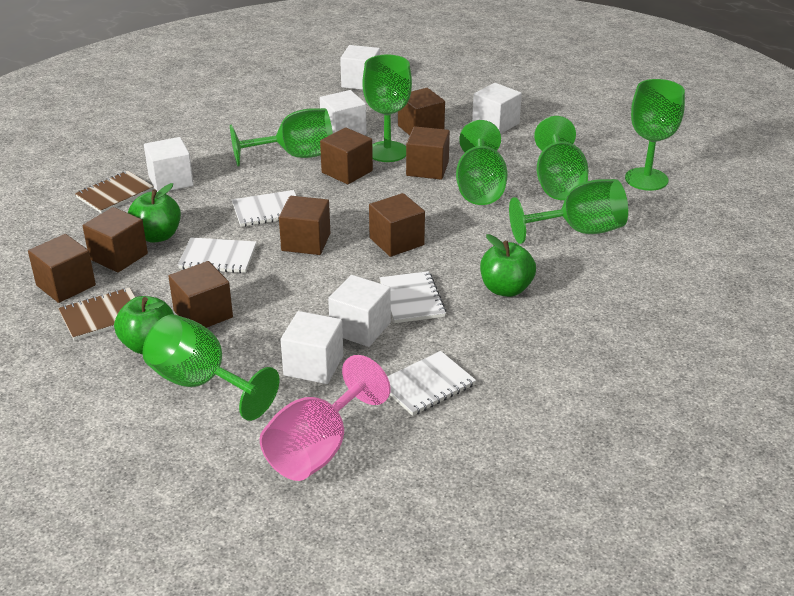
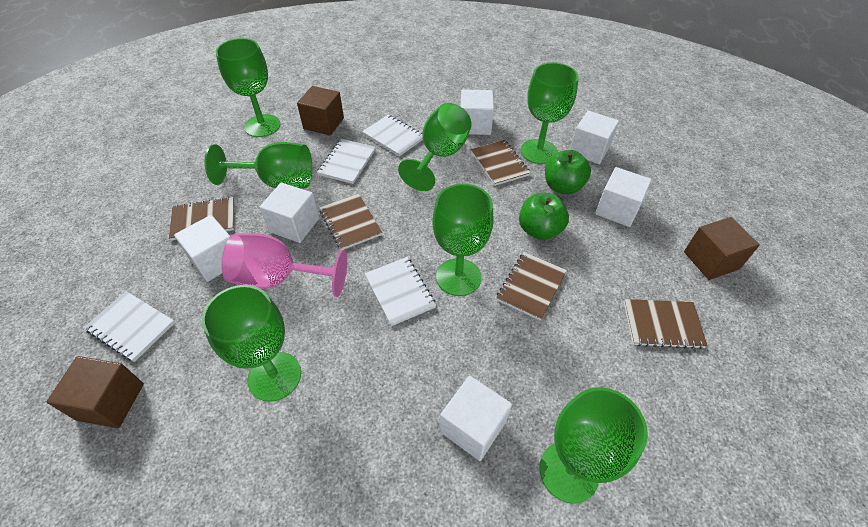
brown cube: 8 -> 3
brown notebook: 2 -> 5
green apple: 3 -> 2

